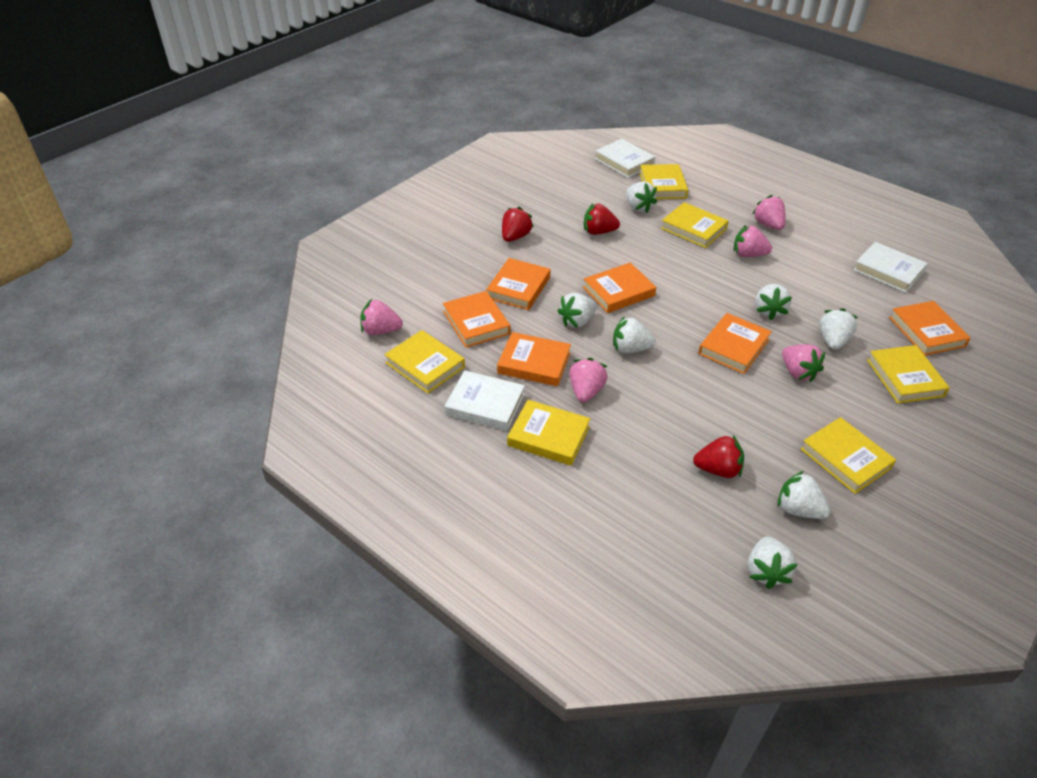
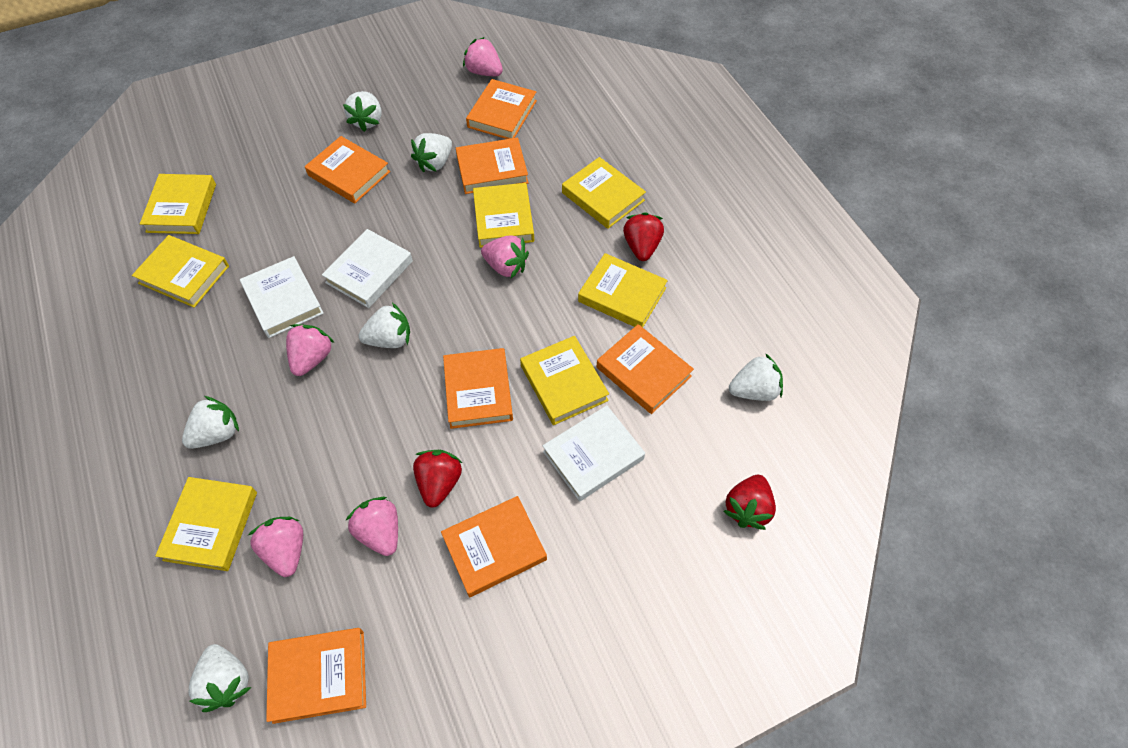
orange book: 6 -> 7
white strawberry: 7 -> 6
yellow book: 6 -> 7

